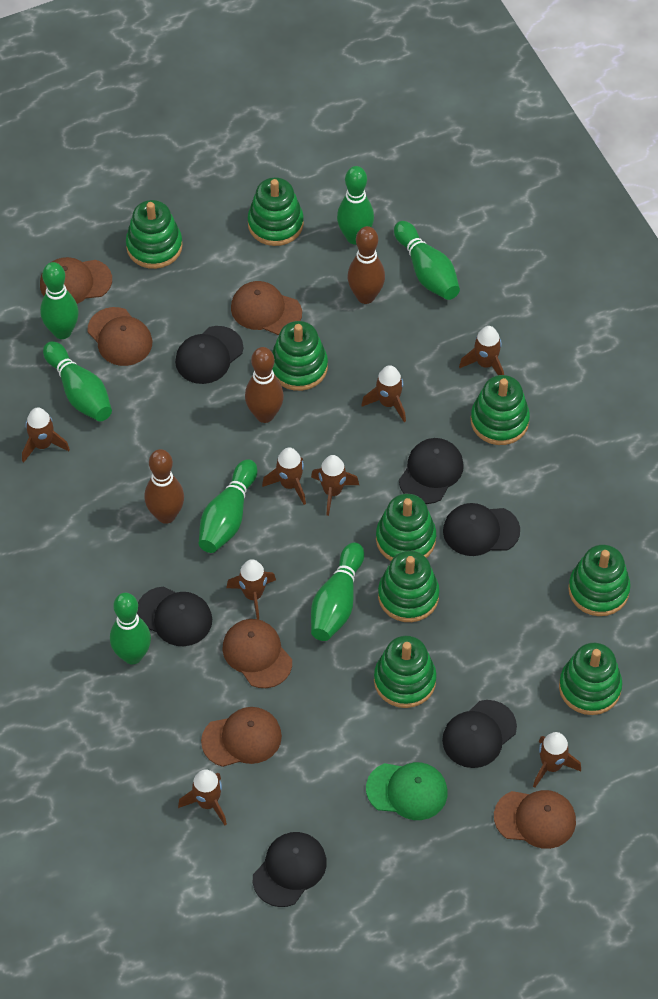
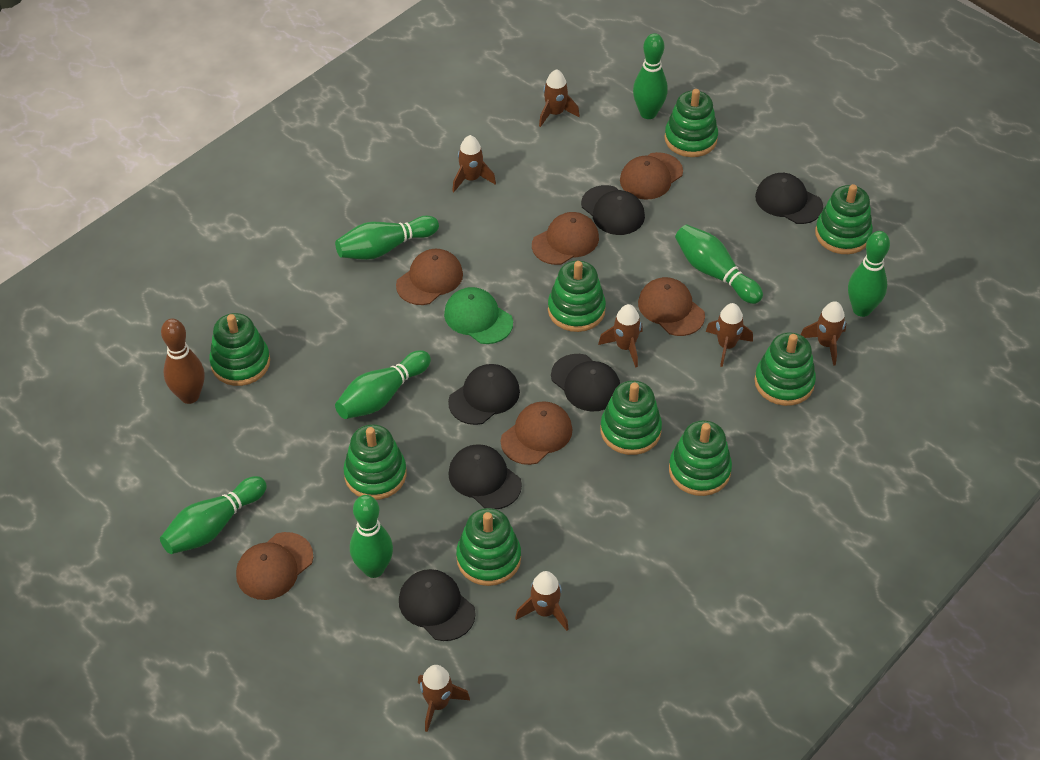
brown bowling pin: 3 -> 1
brown rocket: 8 -> 7

